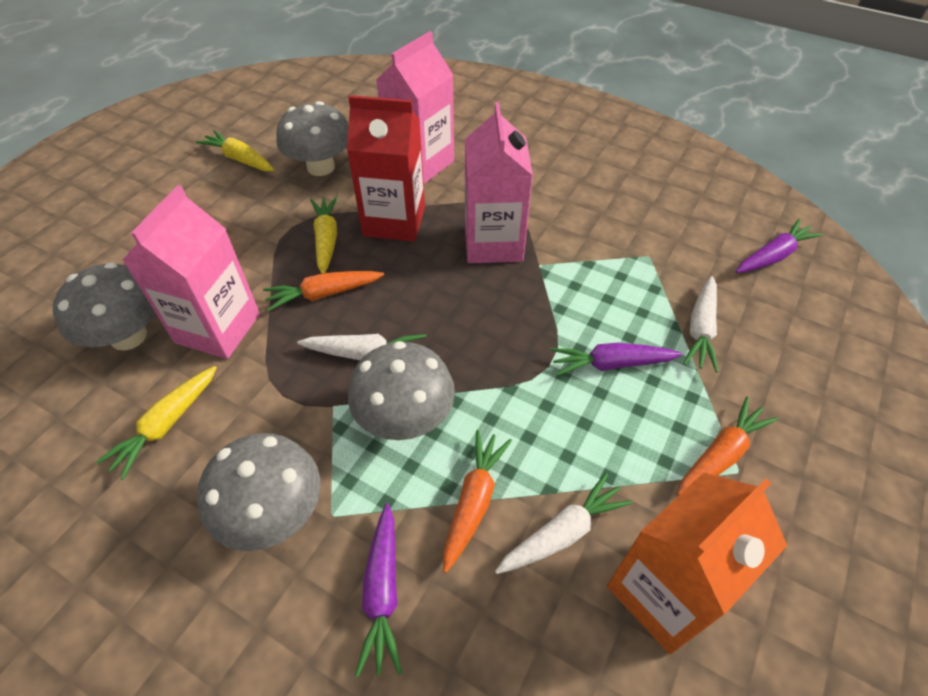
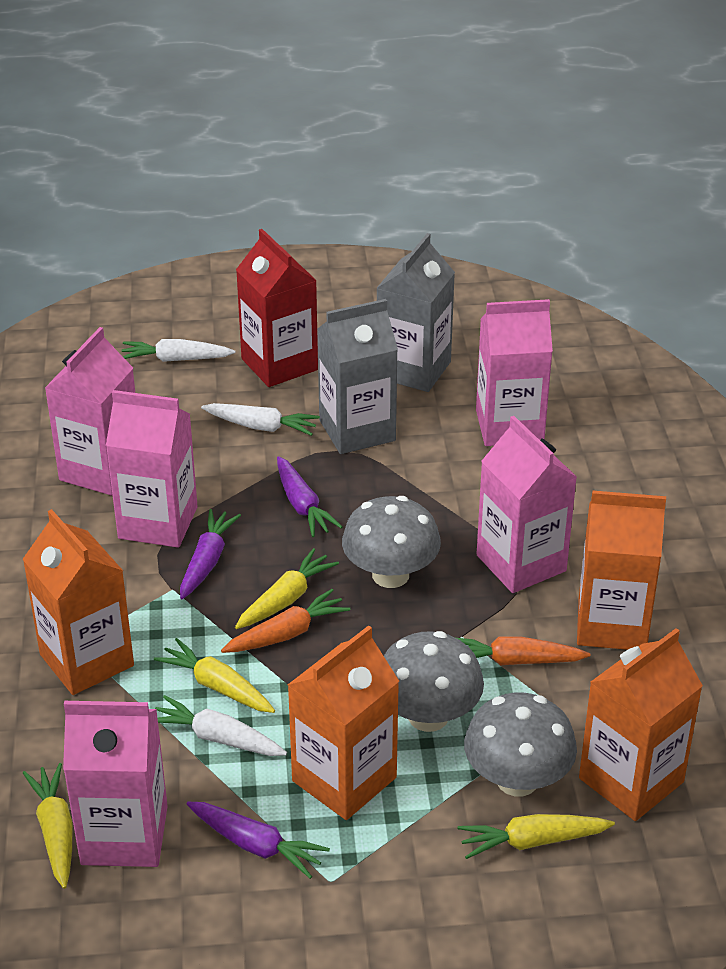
grey carton: 0 -> 2
grey mushroom: 4 -> 3
orange carrot: 3 -> 2
orange carton: 1 -> 4
pink carton: 3 -> 5
yellow carrot: 3 -> 4

